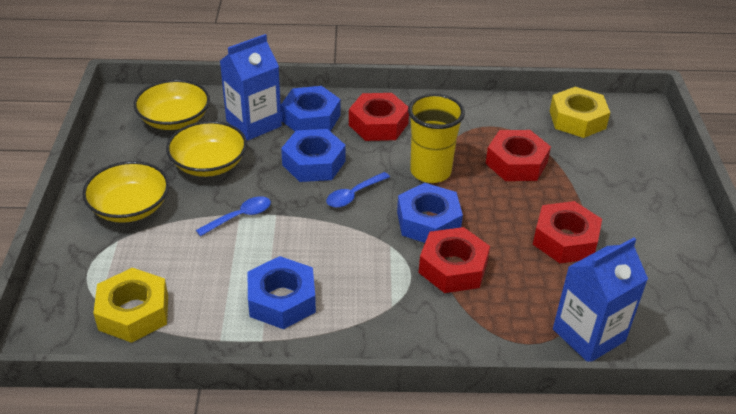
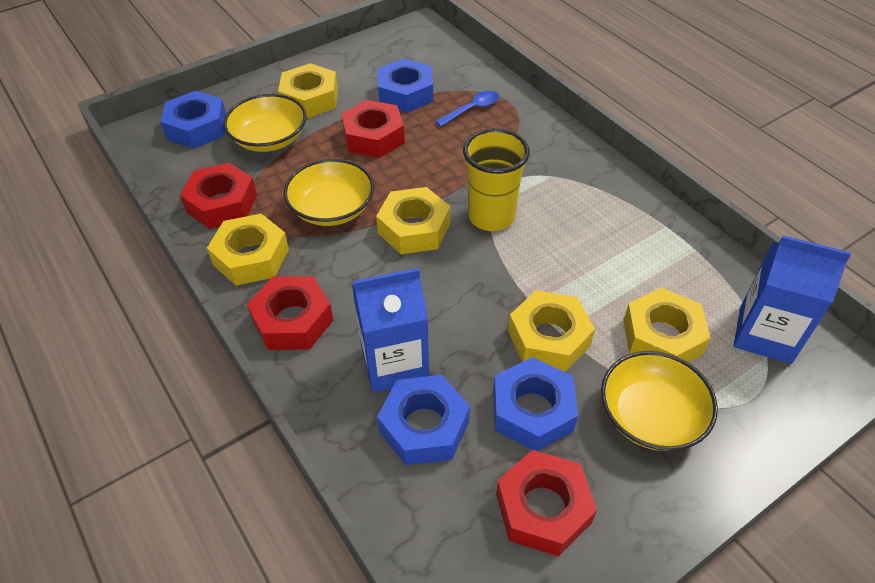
blue spoon: 2 -> 1
yellow nut: 2 -> 5

